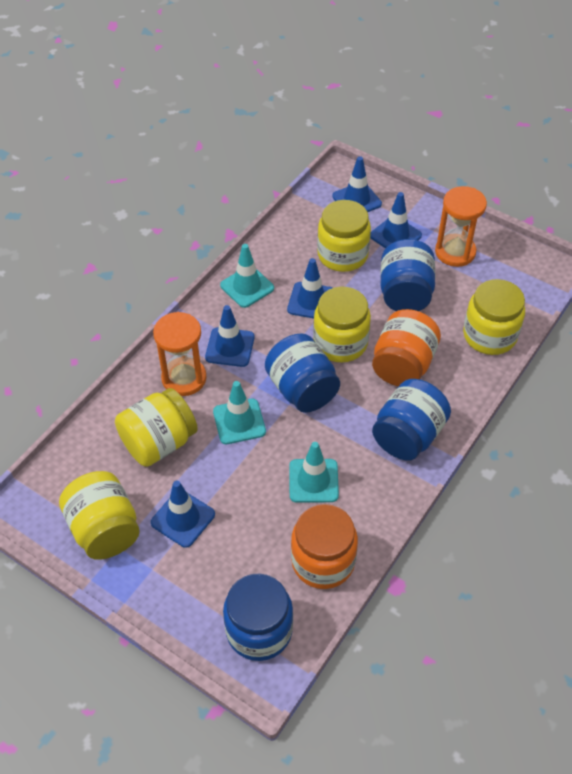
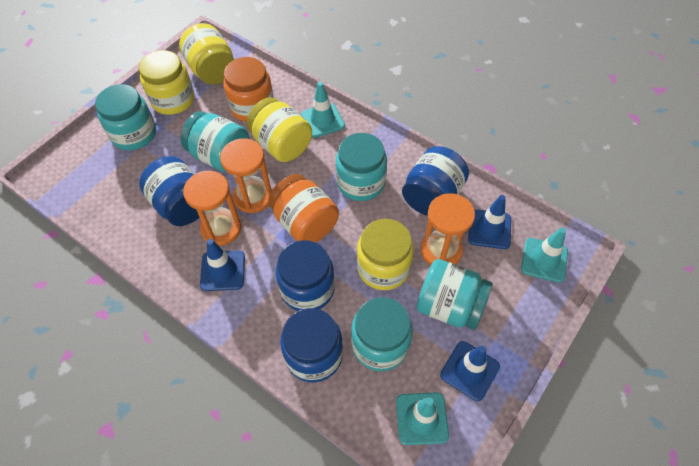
blue traffic cone: 5 -> 3
orange hourglass: 2 -> 3
turquoise jar: 0 -> 5
yellow jar: 5 -> 4

